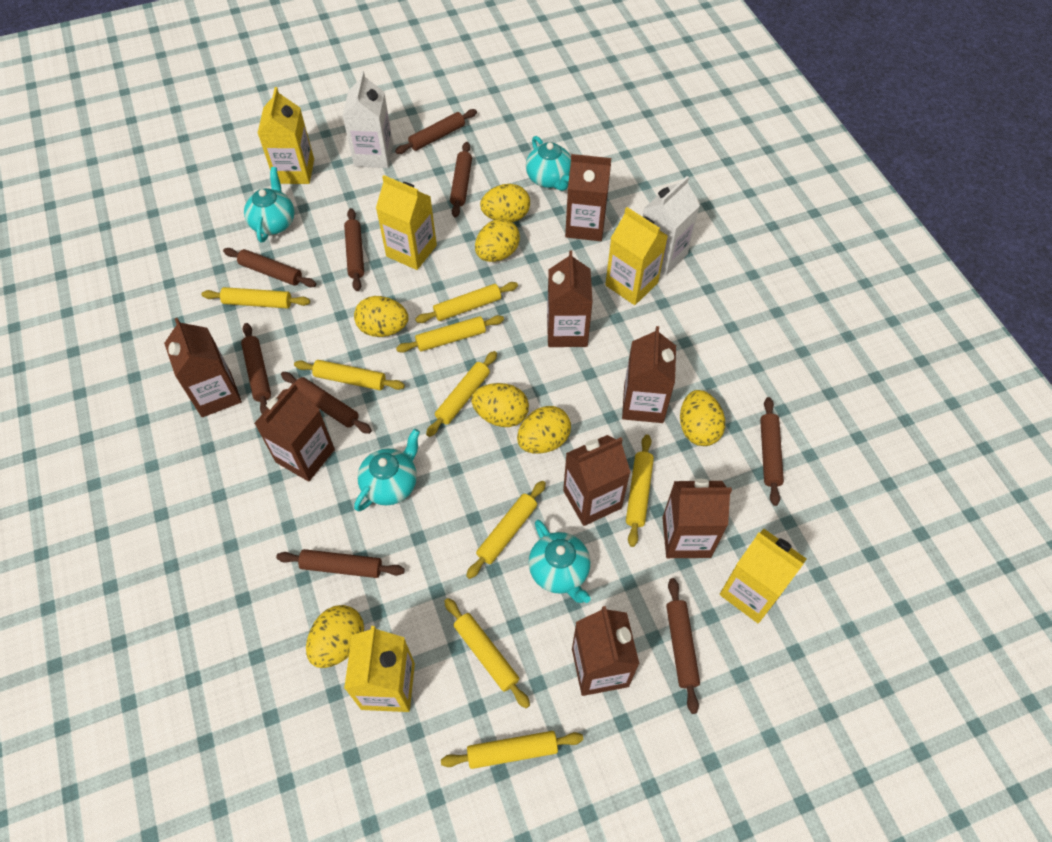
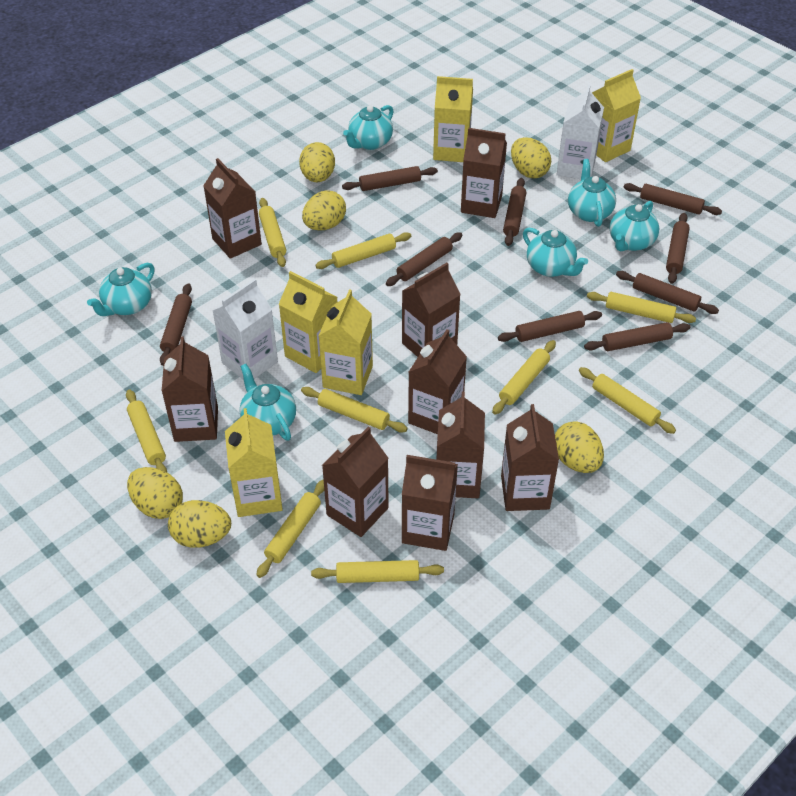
brown carton: 8 -> 9
turquoise teapot: 4 -> 6
yellow egg: 7 -> 6

